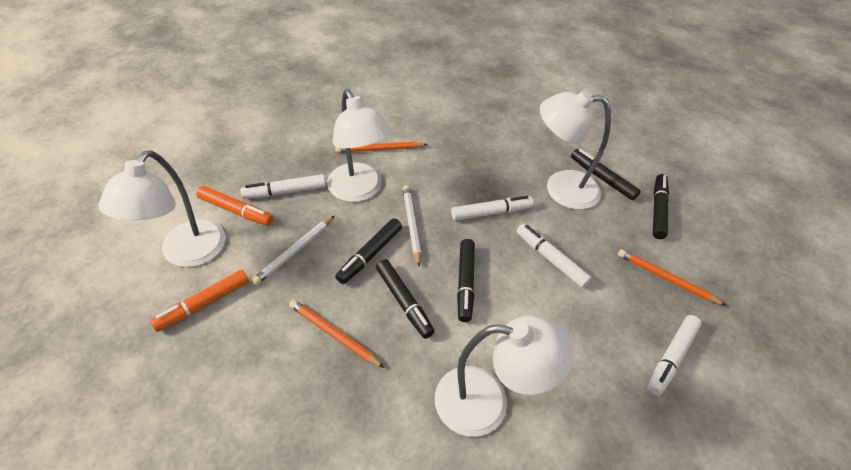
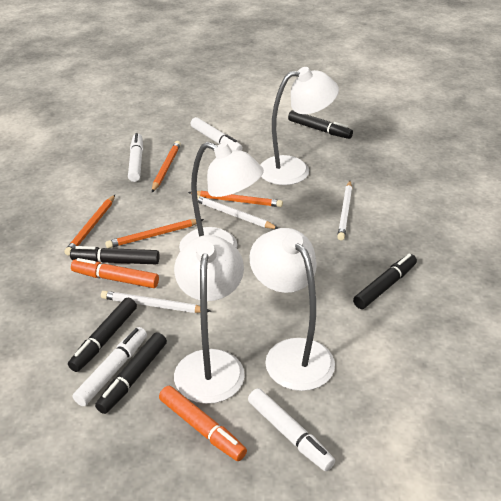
orange pencil: 3 -> 4
white pencil: 2 -> 3

